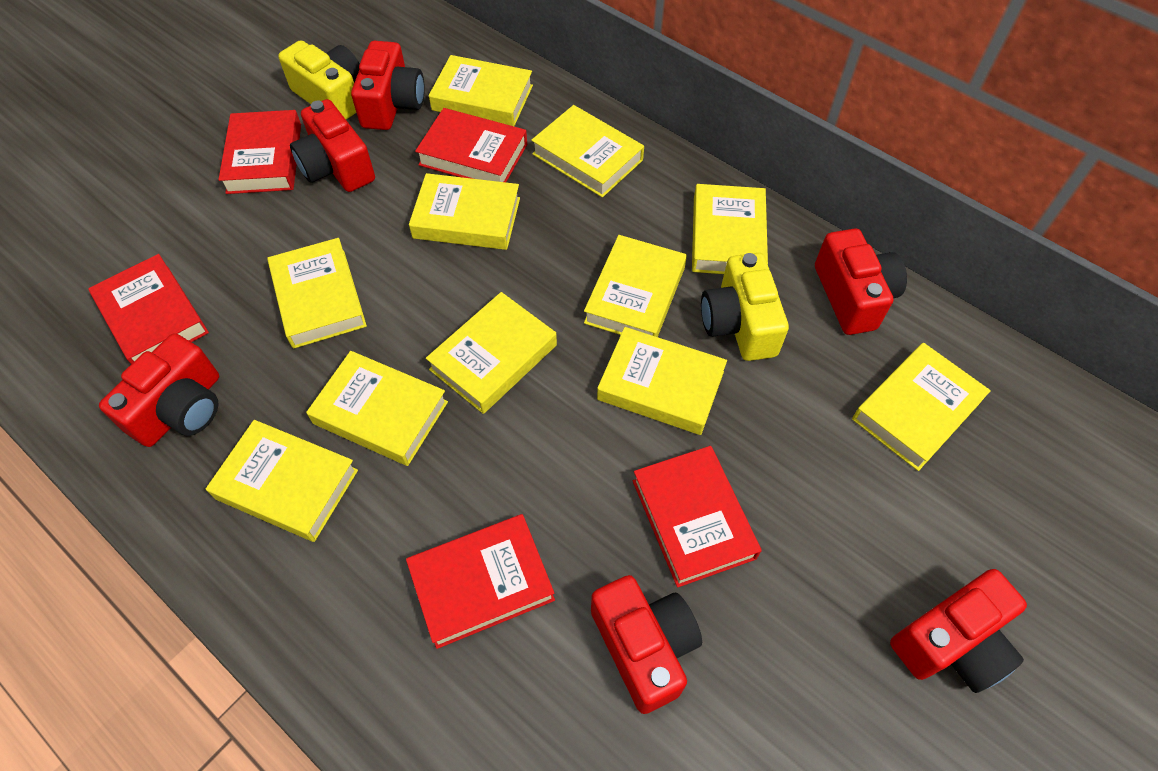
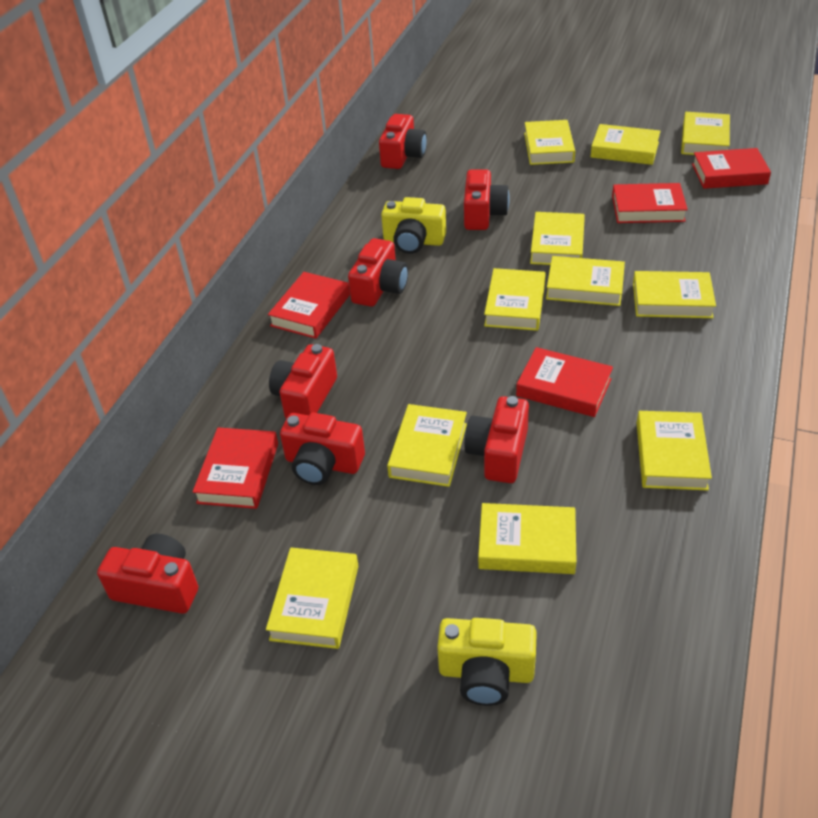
red camera: 6 -> 7

